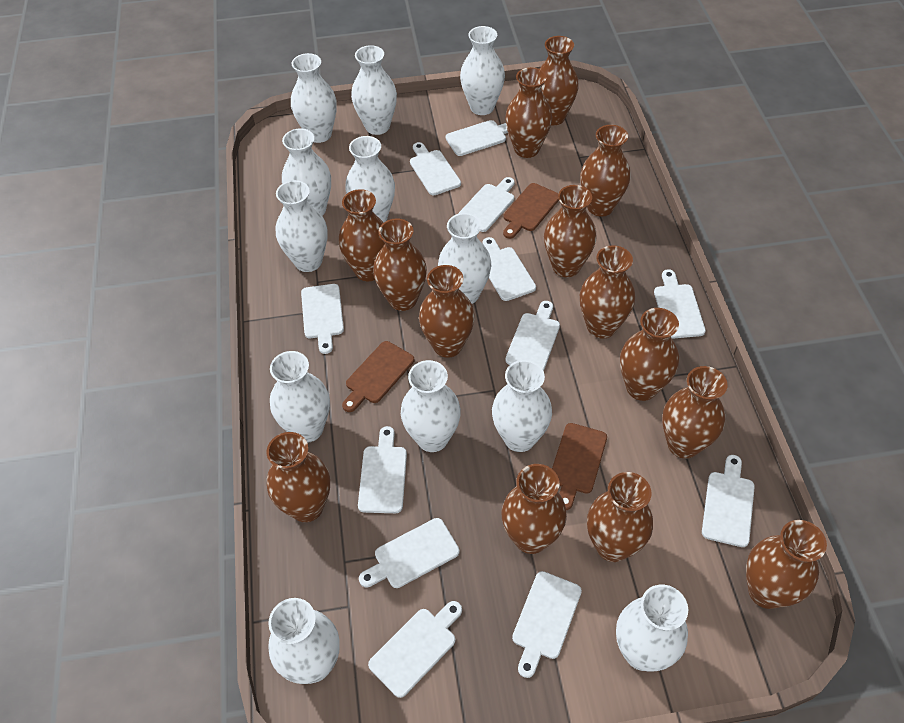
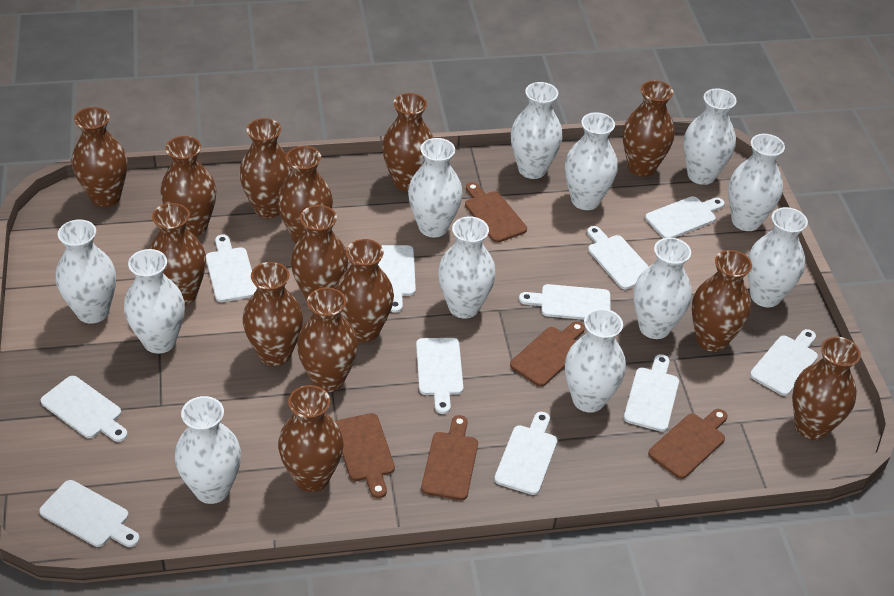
brown cutting board: 3 -> 5
white cutting board: 12 -> 11

